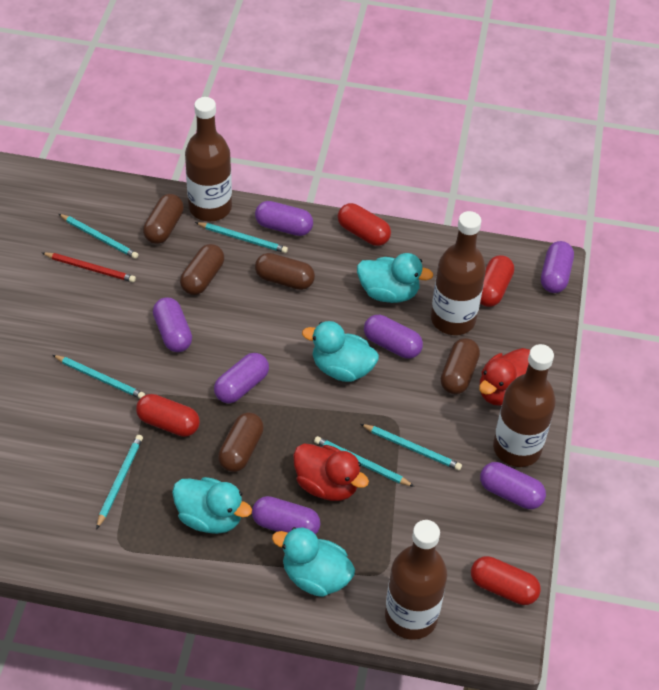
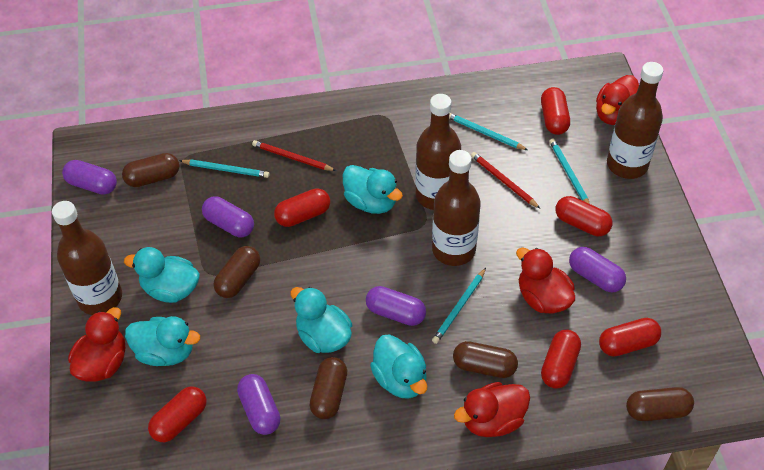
purple capsule: 7 -> 5
red capsule: 4 -> 6
red duck: 2 -> 4
red pencil: 1 -> 2
turquoise duck: 4 -> 5
turquoise pencil: 6 -> 4

